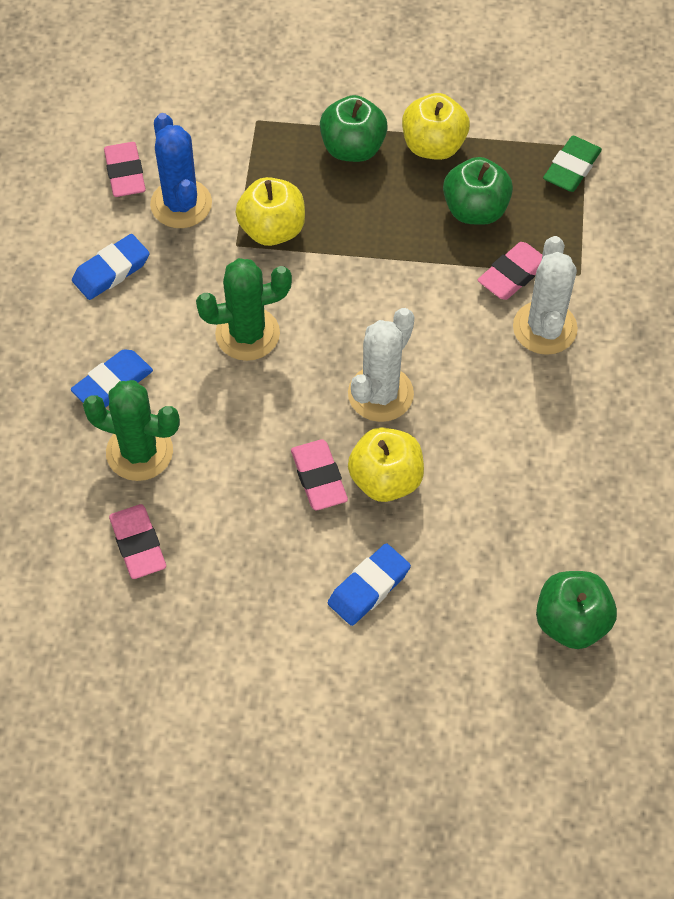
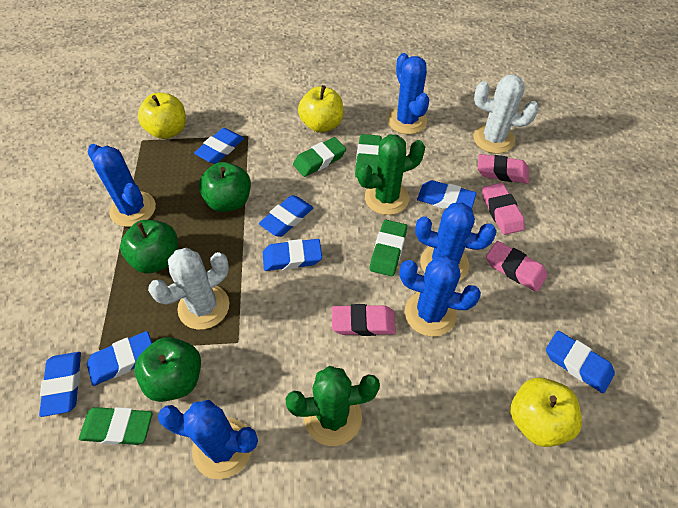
blue cactus: 1 -> 5
blue eraser: 3 -> 7
green eraser: 1 -> 4

